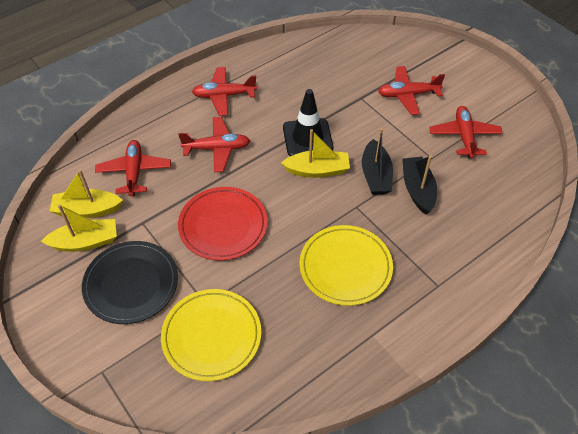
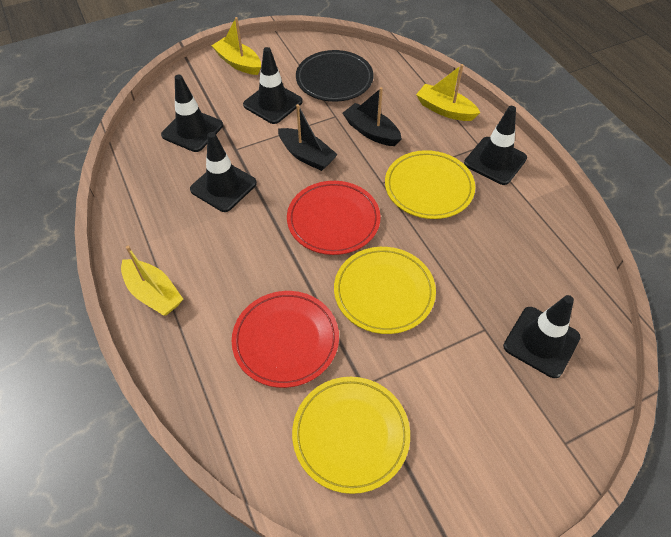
black traffic cone: 1 -> 5
red plane: 5 -> 0
red plate: 1 -> 2
yellow plate: 2 -> 3

